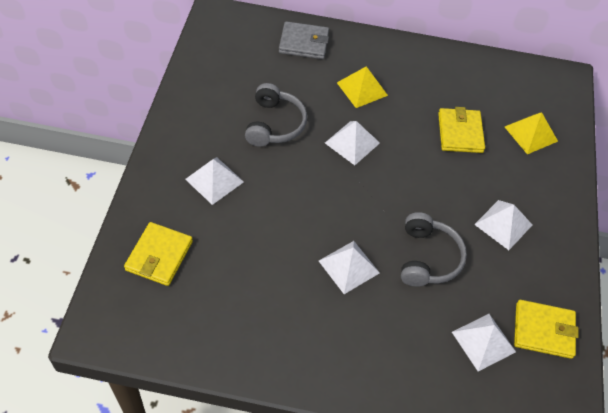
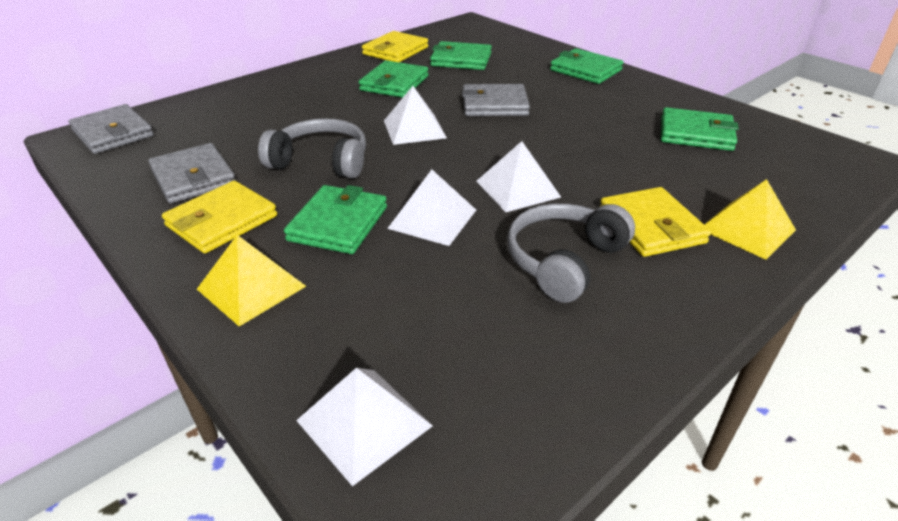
green wallet: 0 -> 5
grey wallet: 1 -> 3
white pyramid: 5 -> 4

